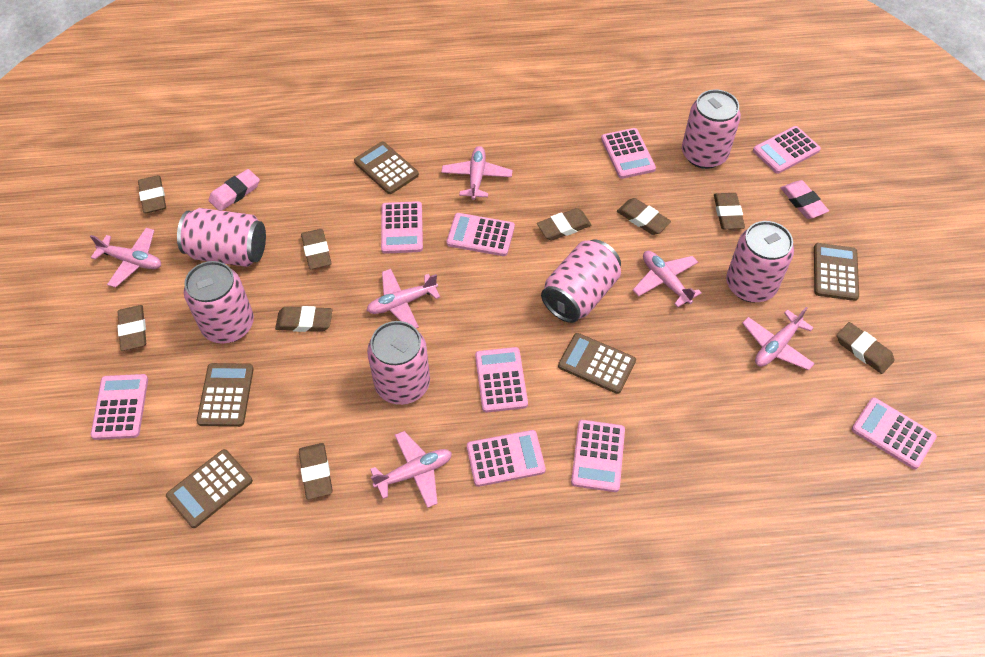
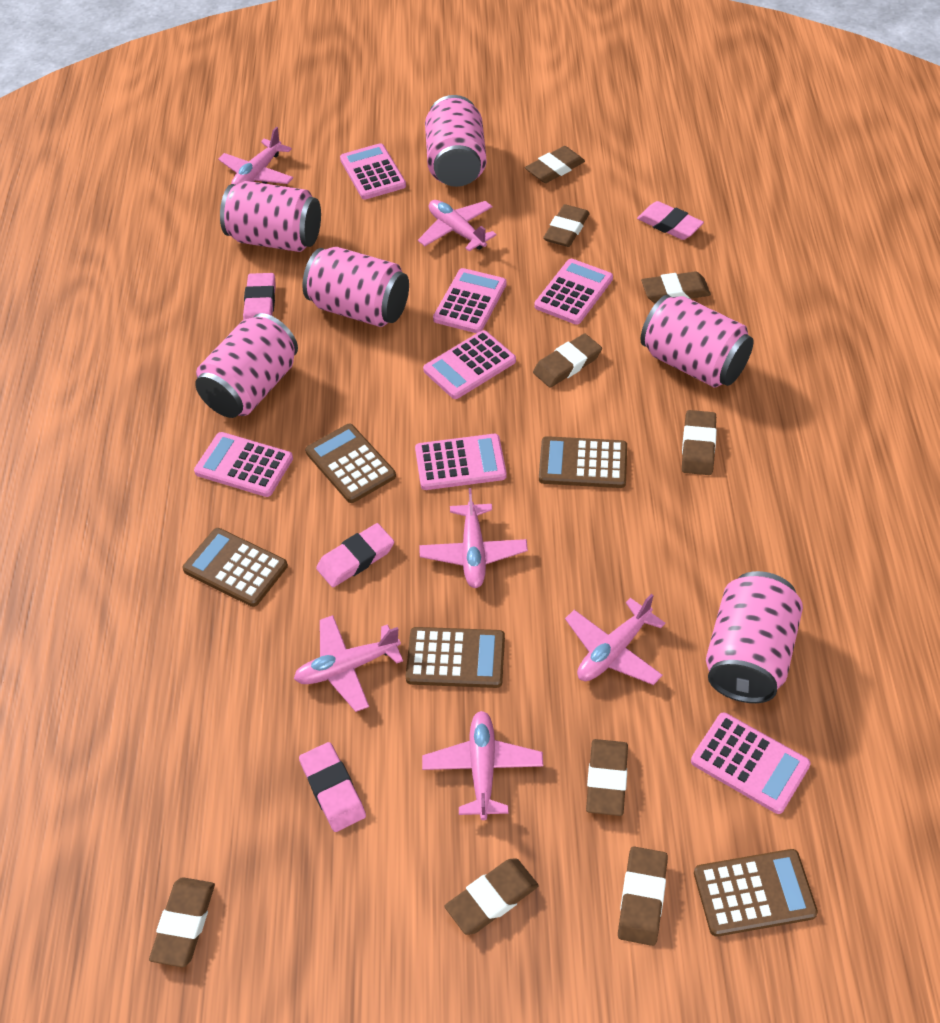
pink calculator: 9 -> 7
pink eraser: 2 -> 4

